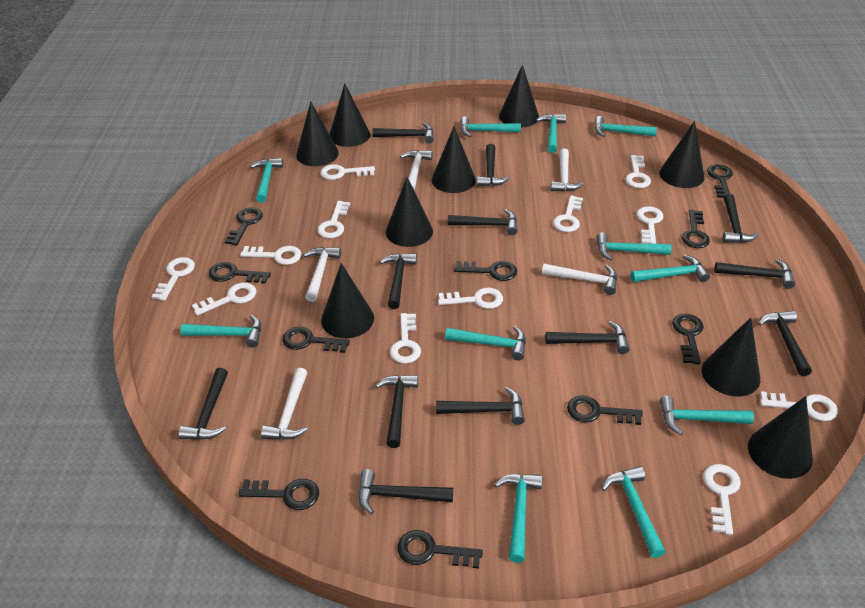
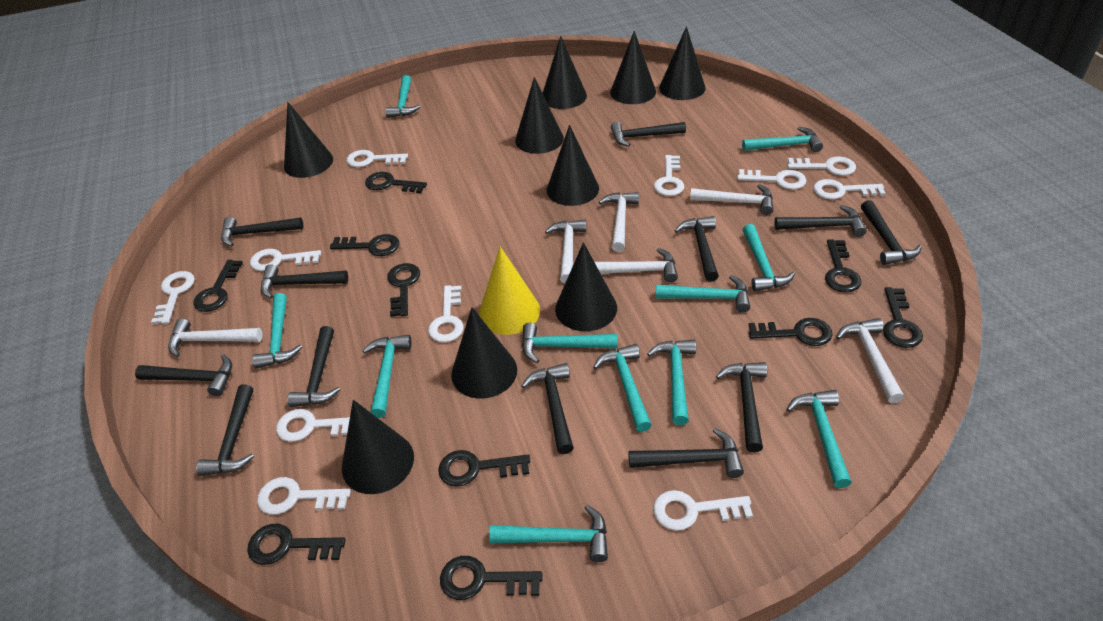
white hammer: 5 -> 6
white key: 12 -> 11
yellow cone: 0 -> 1

